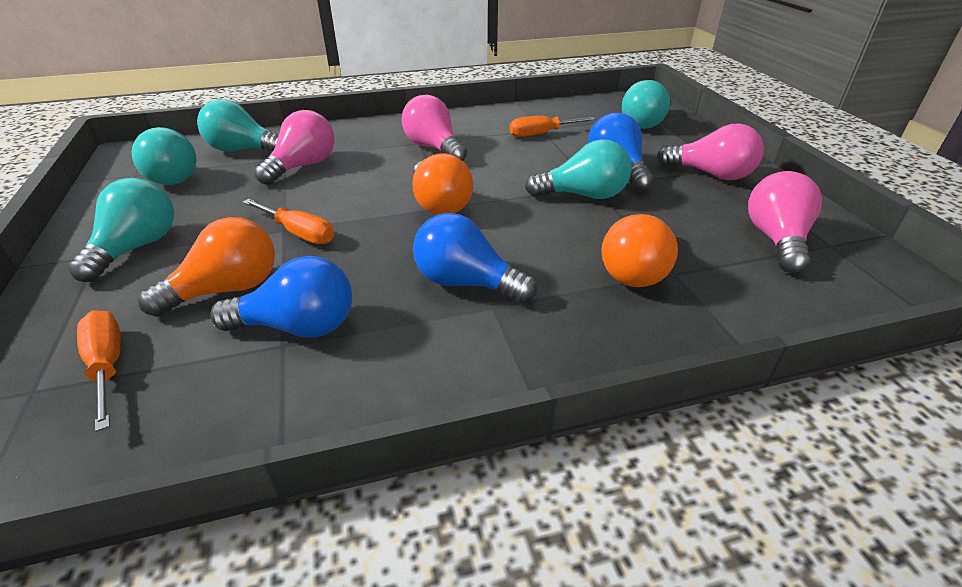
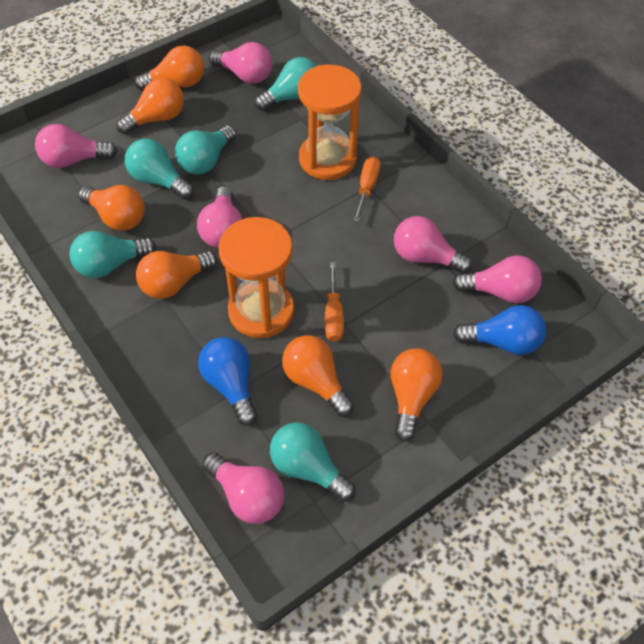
blue light bulb: 3 -> 2
orange hourglass: 0 -> 2
orange light bulb: 3 -> 6
orange screwdriver: 3 -> 2
pink light bulb: 4 -> 6

